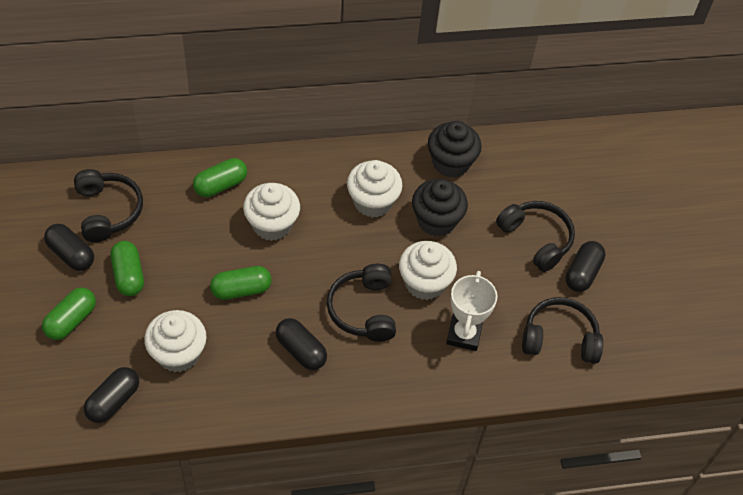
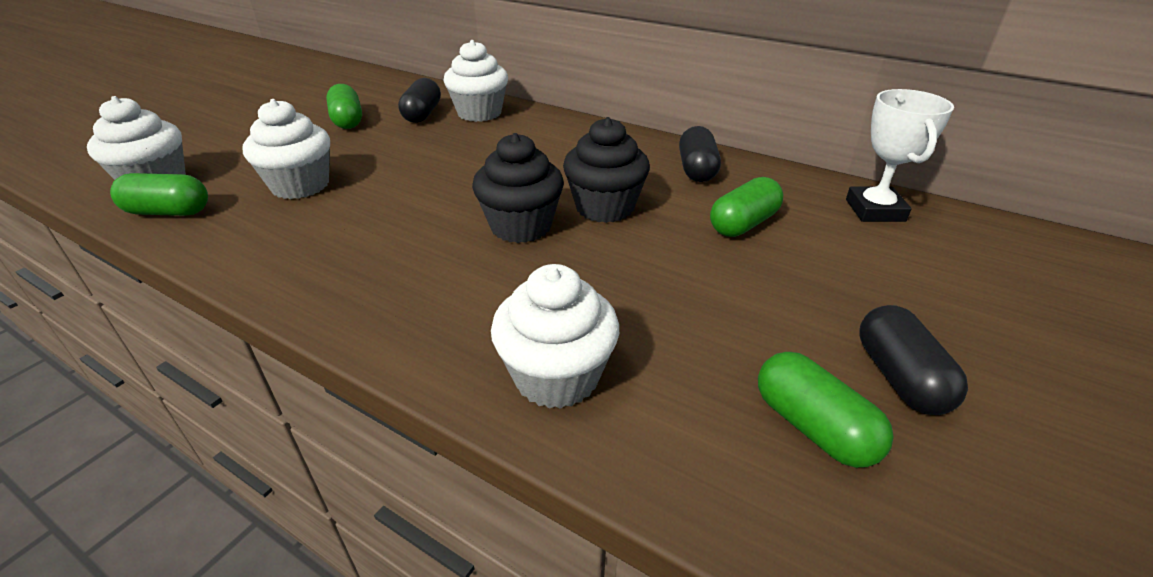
black capsule: 4 -> 3
black headphones: 4 -> 0

